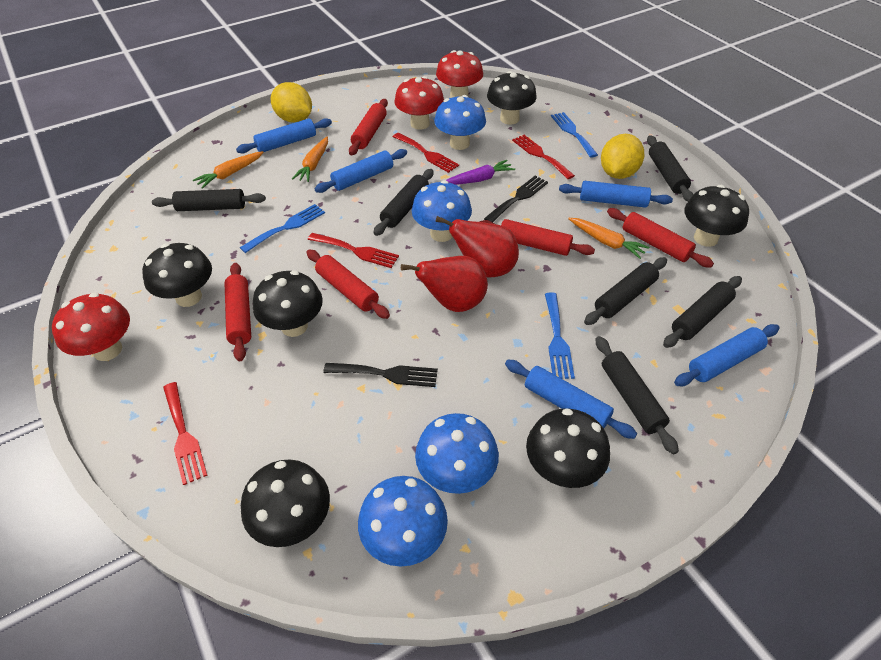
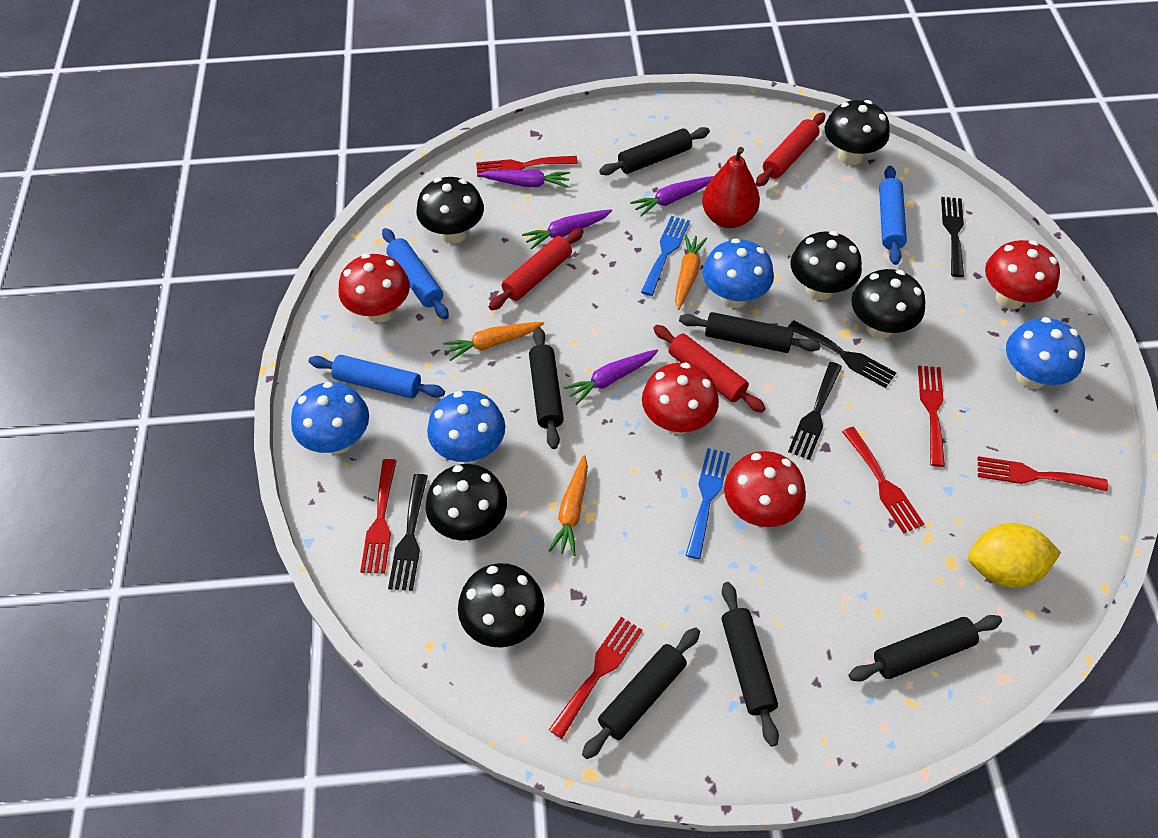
black fork: 2 -> 4
blue fork: 3 -> 2
blue rolling pin: 5 -> 3
purple carrot: 1 -> 4
red fork: 4 -> 6
red mushroom: 3 -> 4
red pear: 2 -> 1
red rolling pin: 5 -> 3
yellow lemon: 2 -> 1

